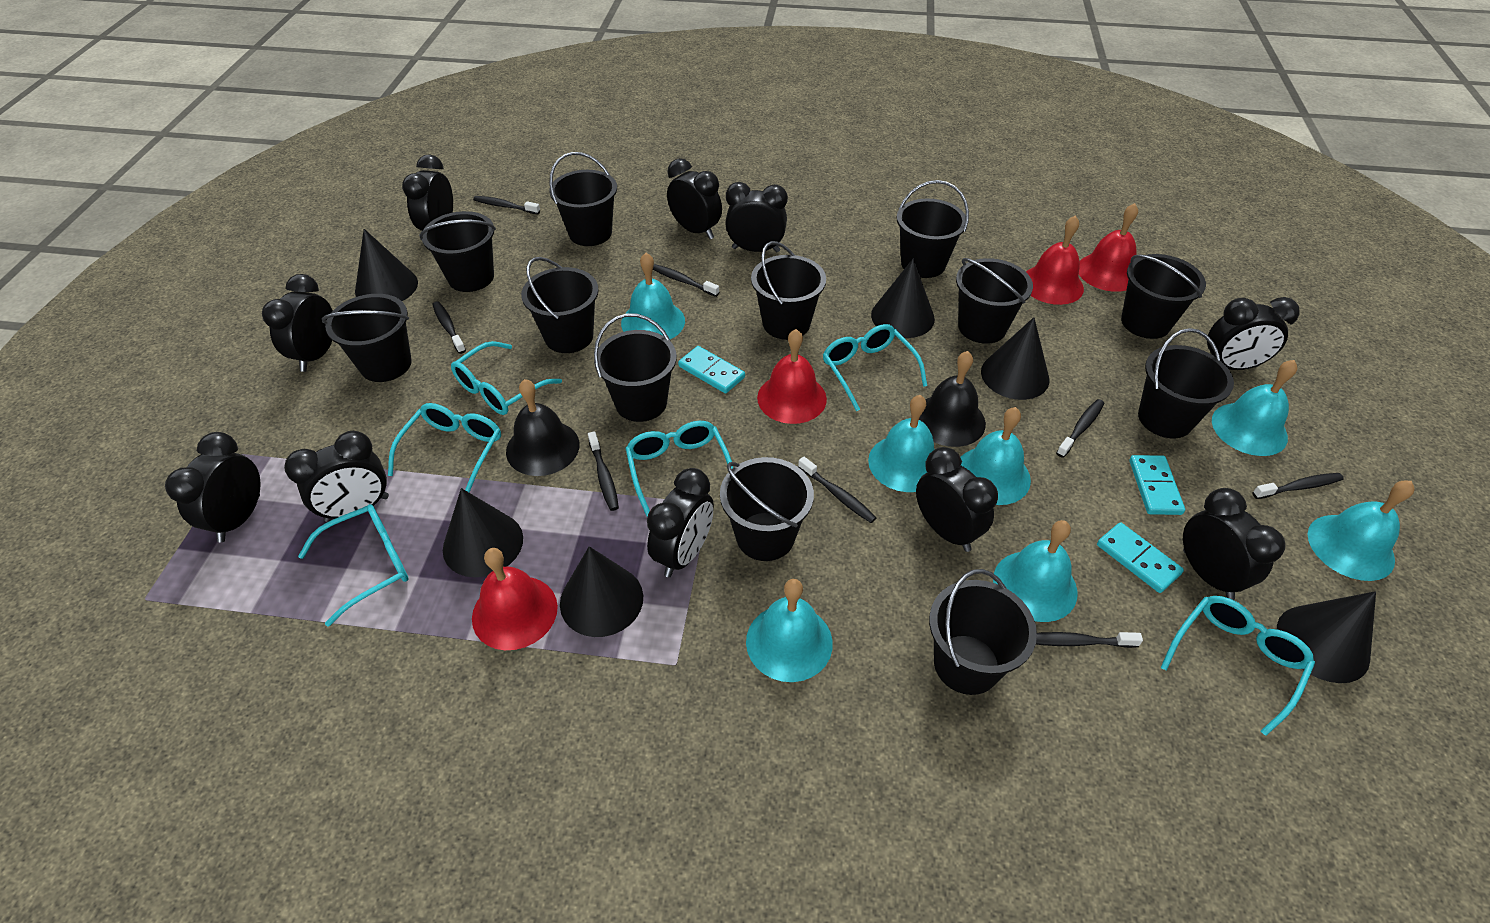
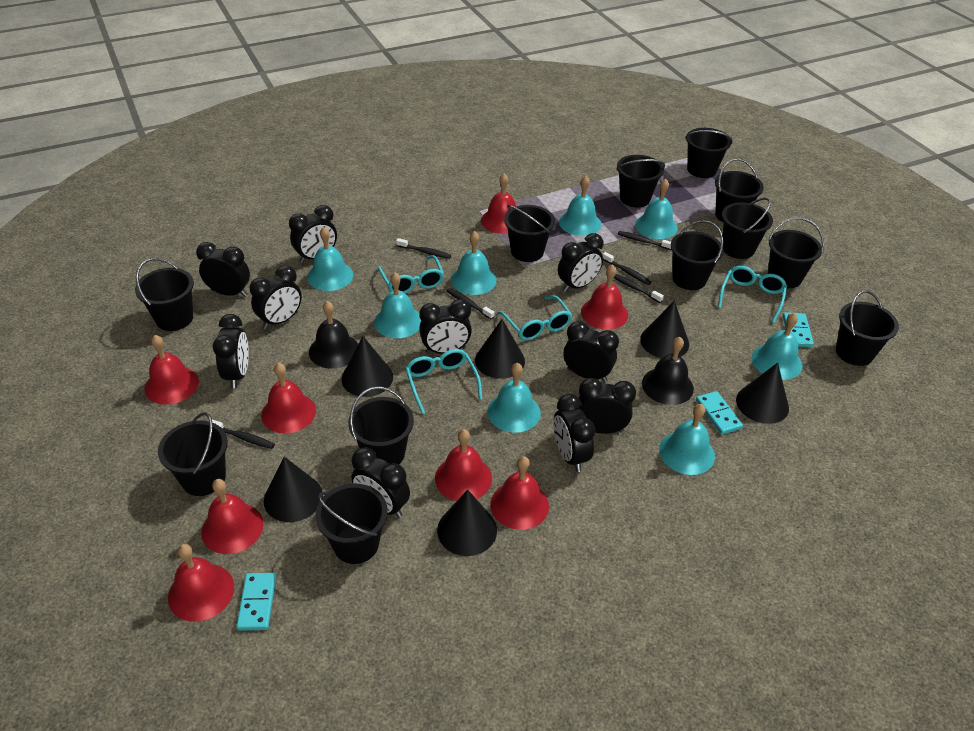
black toothbrush: 8 -> 6
red bell: 4 -> 8
turquoise bell: 7 -> 8
turquoise glasses: 6 -> 4

